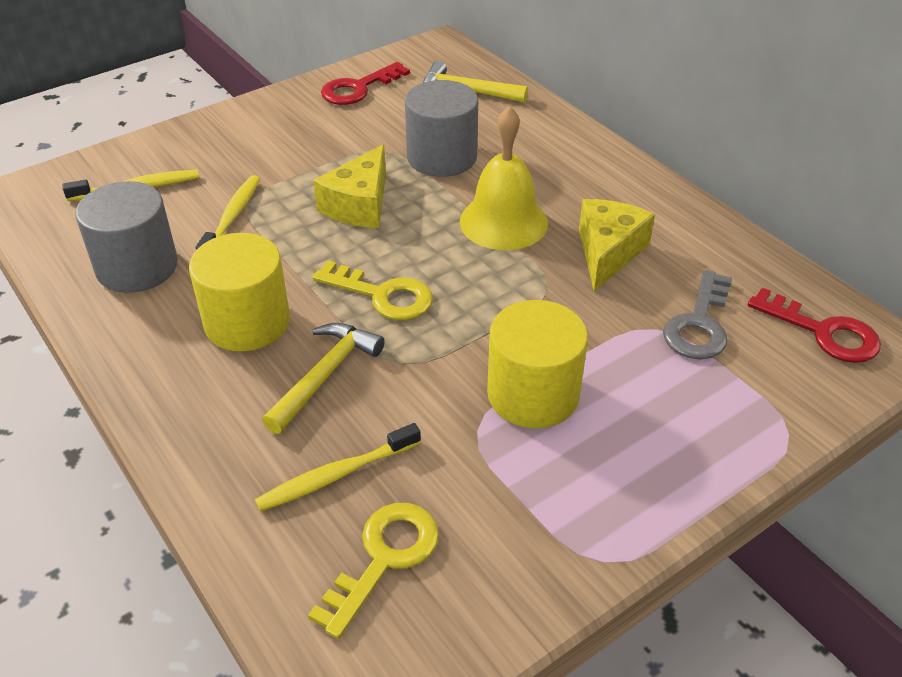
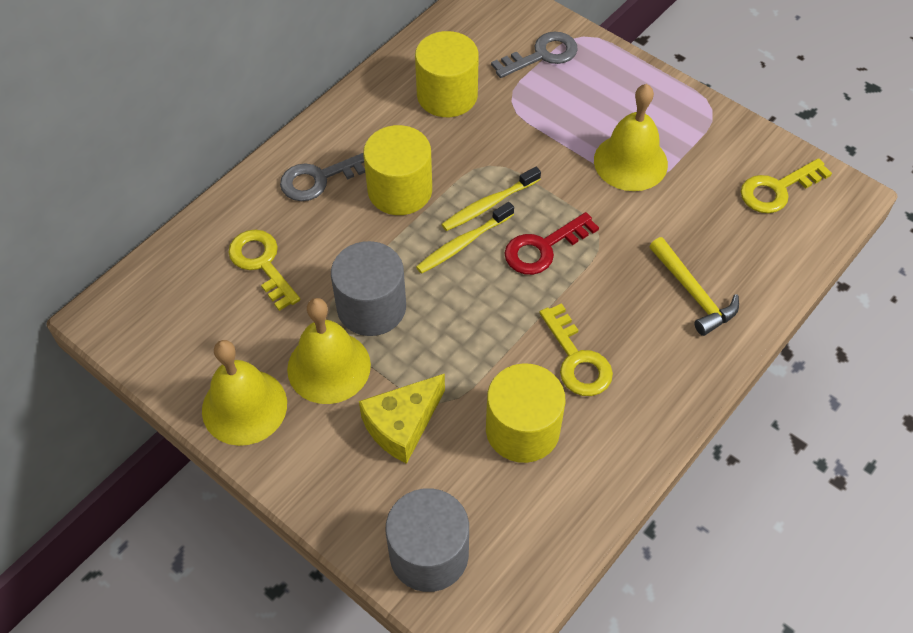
grey key: 1 -> 2
red key: 2 -> 1
yellow bell: 1 -> 3
yellow cheese: 2 -> 1
yellow cylinder: 2 -> 3
yellow hammer: 2 -> 1
yellow key: 2 -> 3
yellow toothbrush: 3 -> 2

